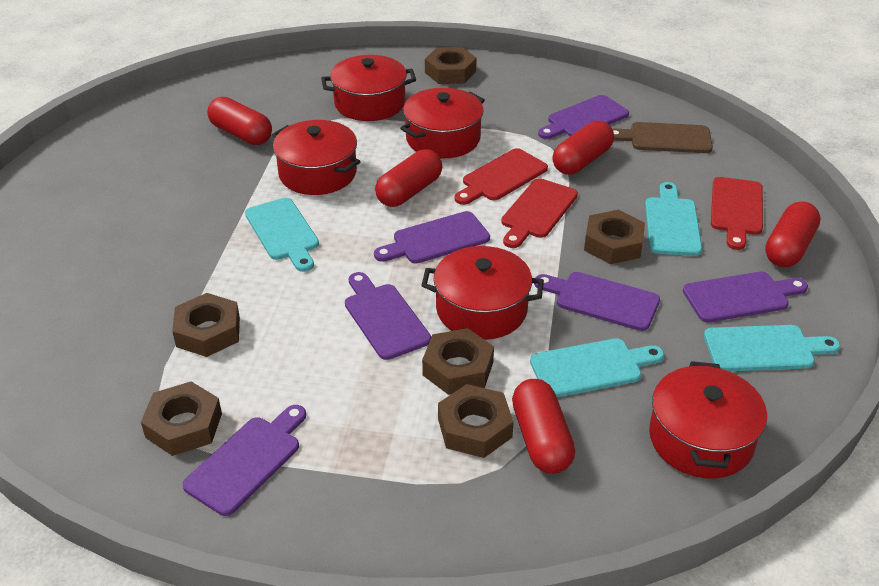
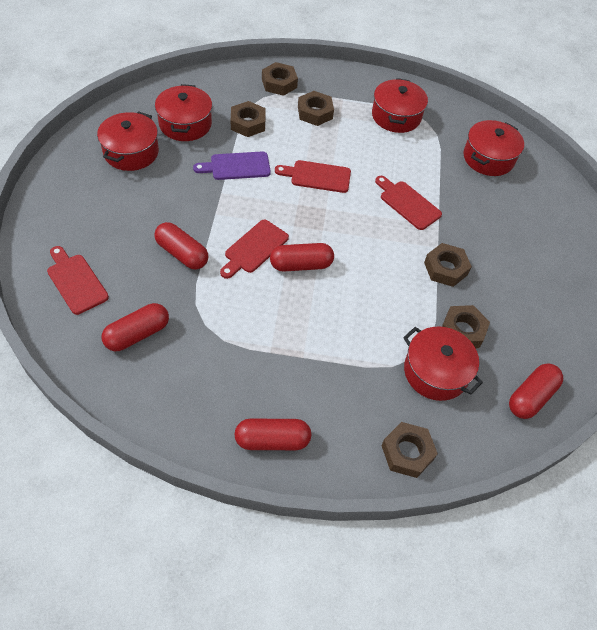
brown cutting board: 1 -> 0
purple cutting board: 6 -> 1
red cutting board: 3 -> 4
turquoise cutting board: 4 -> 0

